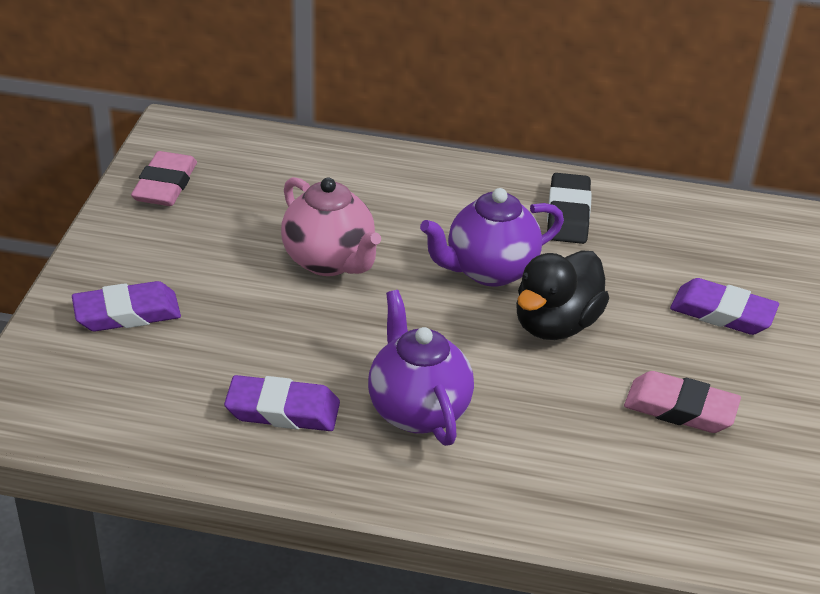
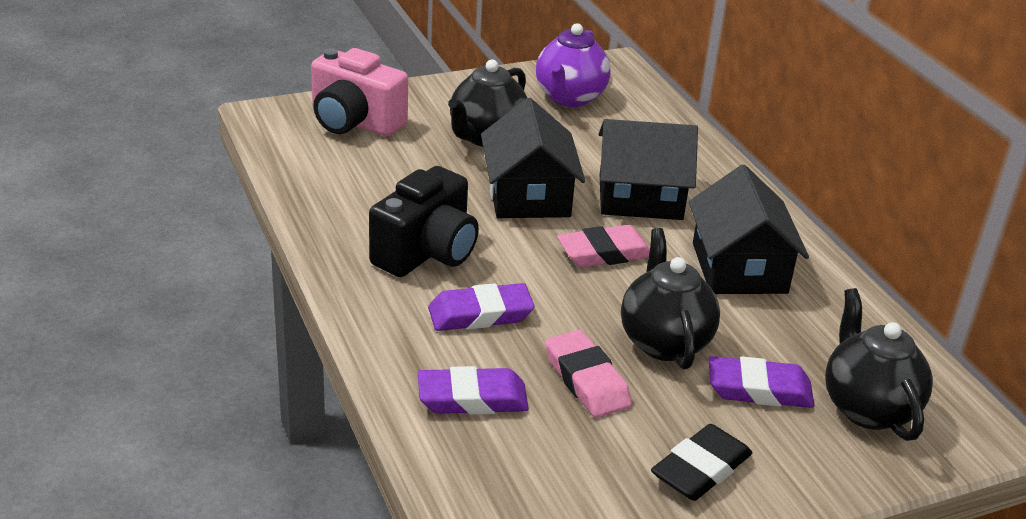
black camera: 0 -> 1
black duck: 1 -> 0
black house: 0 -> 3
black teapot: 0 -> 3
pink camera: 0 -> 1
pink teapot: 1 -> 0
purple teapot: 2 -> 1

